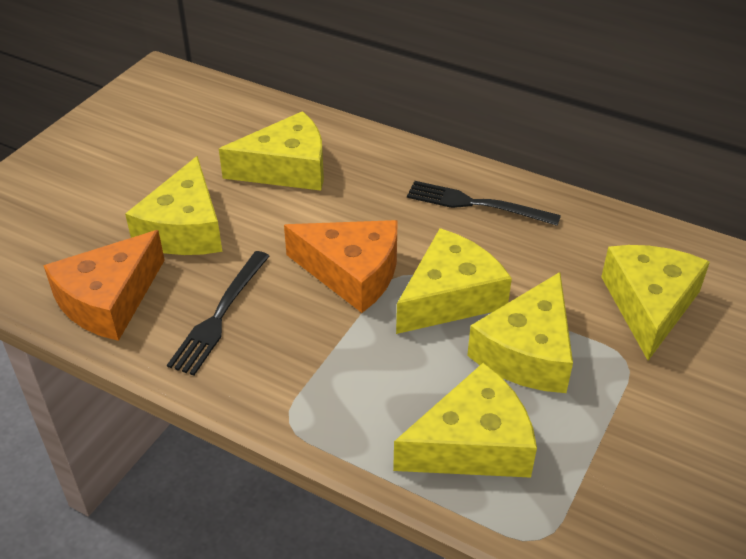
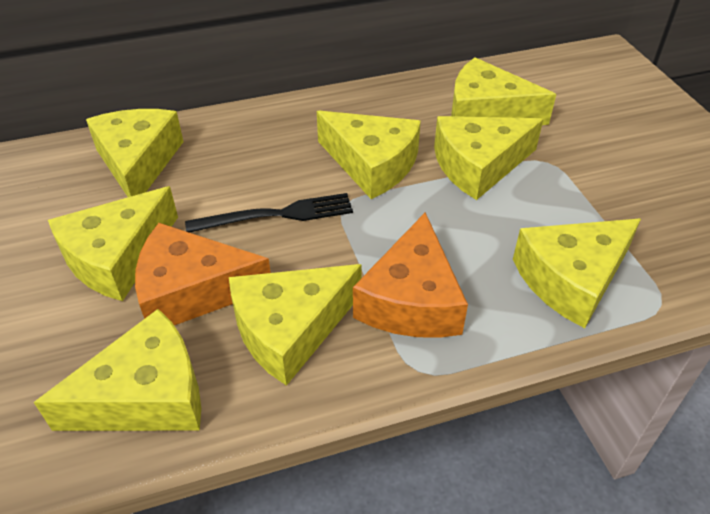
black fork: 2 -> 1
yellow cheese: 6 -> 8

